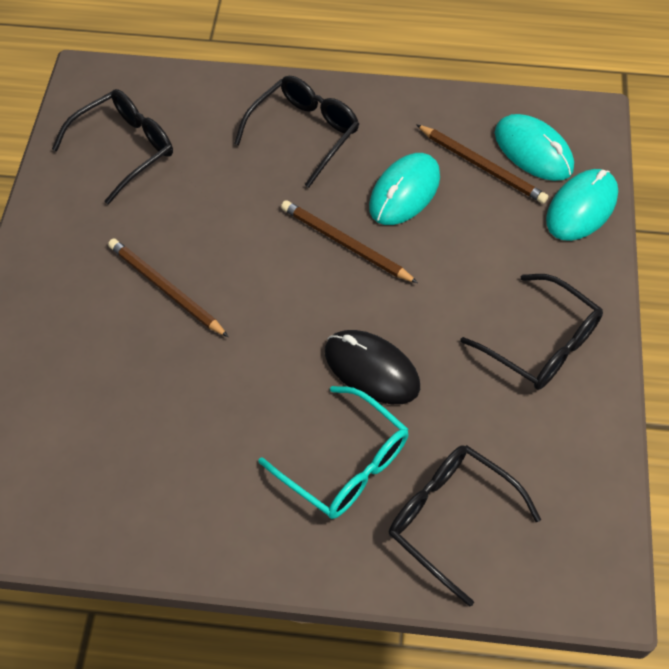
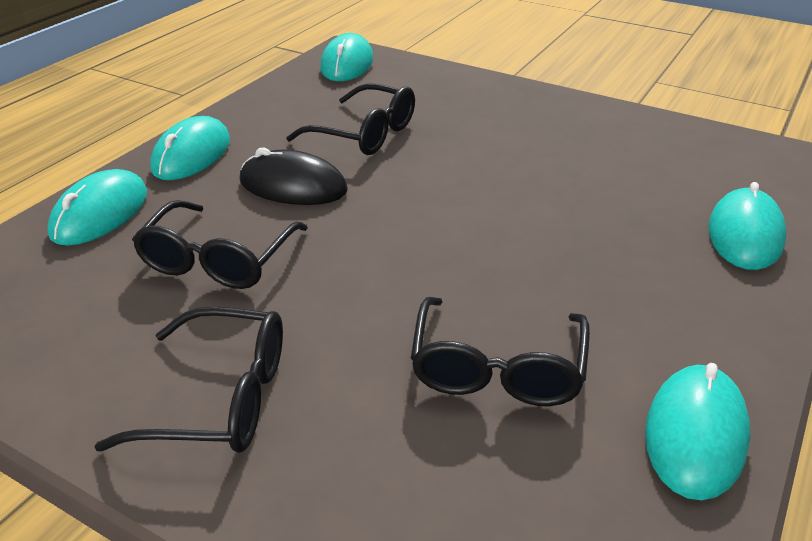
brown pencil: 3 -> 0
turquoise glasses: 1 -> 0
turquoise mouse: 3 -> 5

